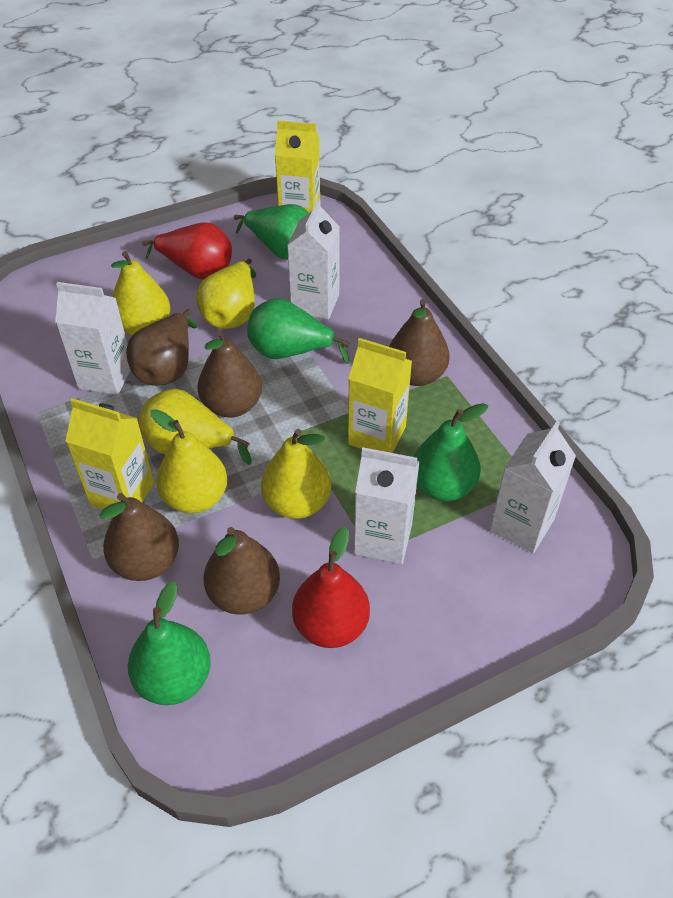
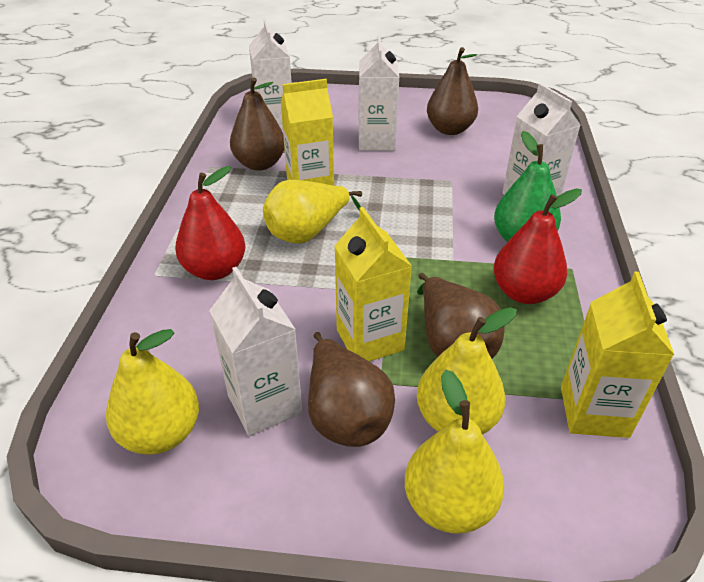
brown pear: 5 -> 4
green pear: 4 -> 1
yellow pear: 5 -> 4

